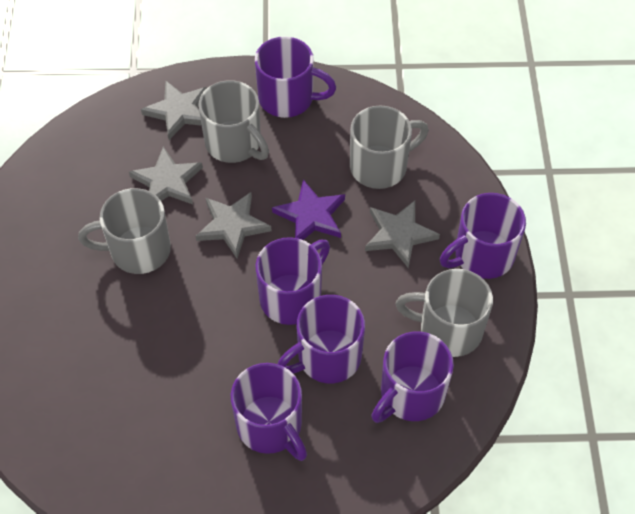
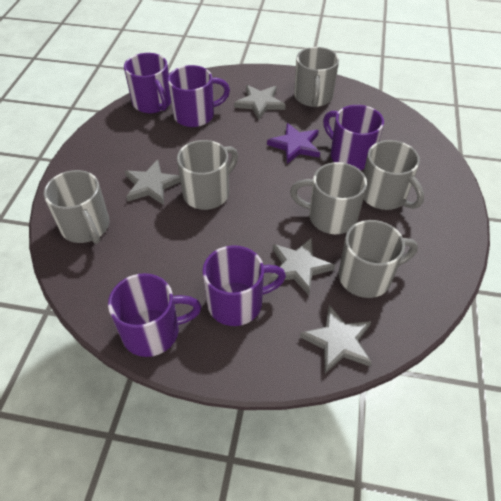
grey mug: 4 -> 6
purple mug: 6 -> 5

